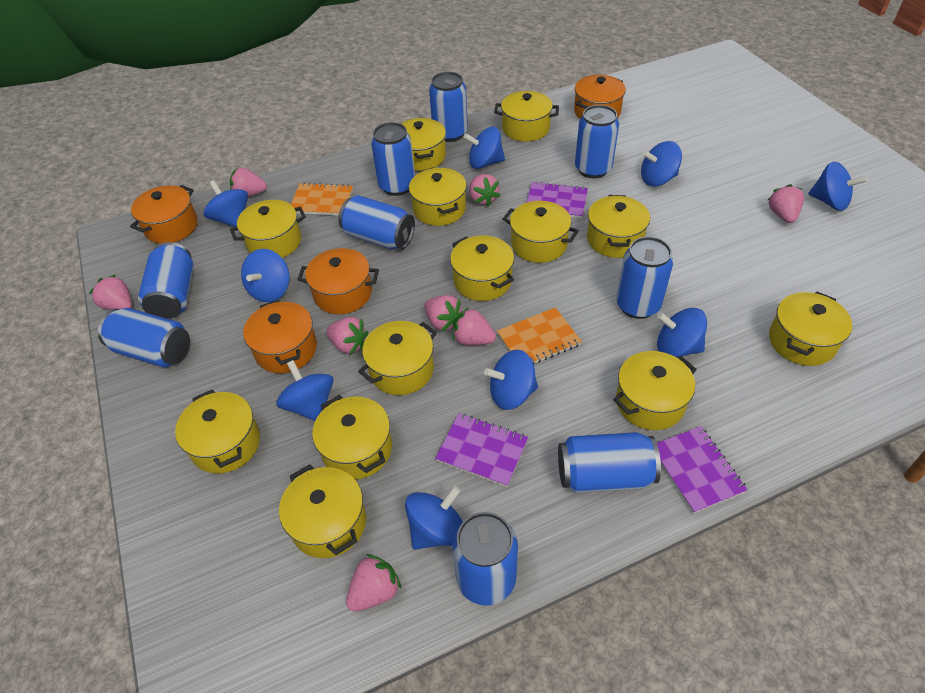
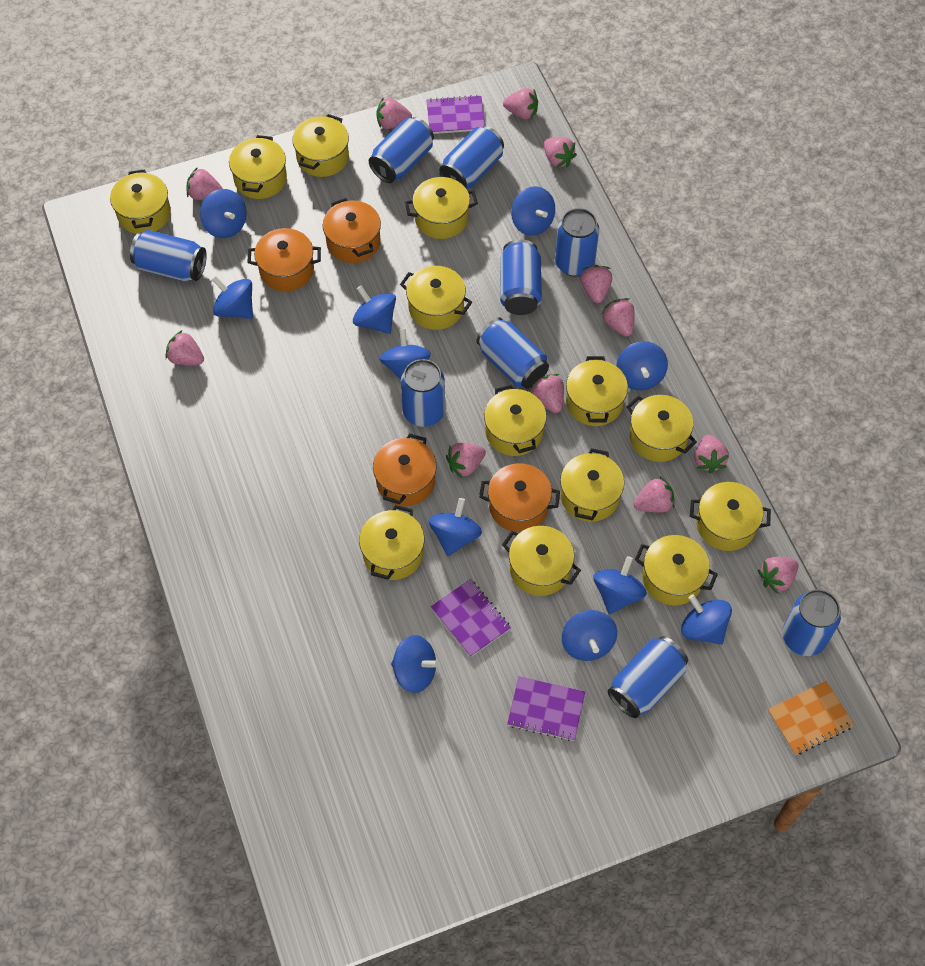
blue spinning top: 9 -> 11
orange notebook: 2 -> 1
pink strawberry: 8 -> 12

